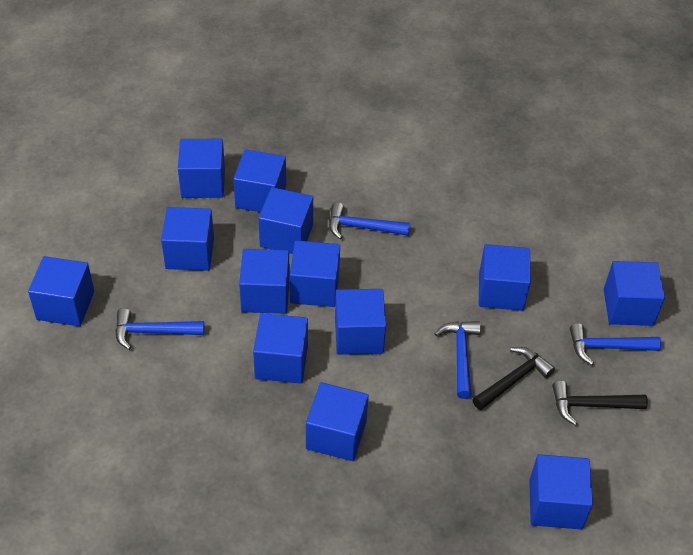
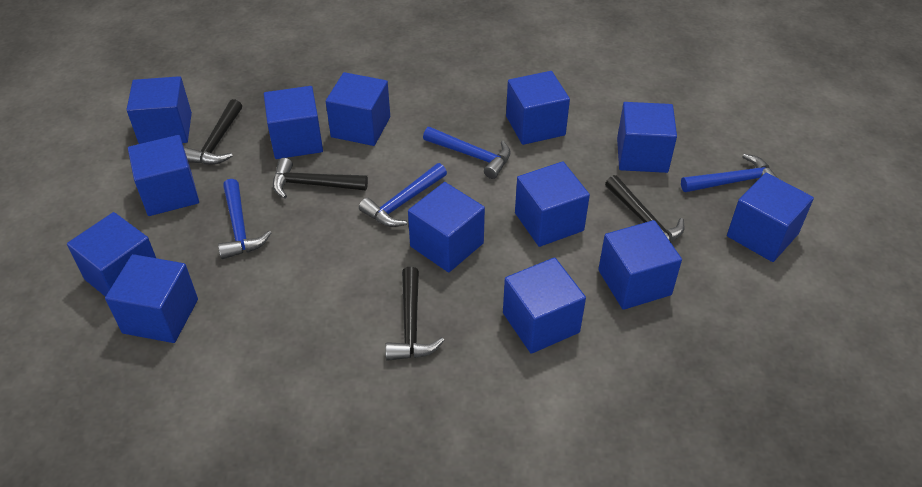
black hammer: 2 -> 4

